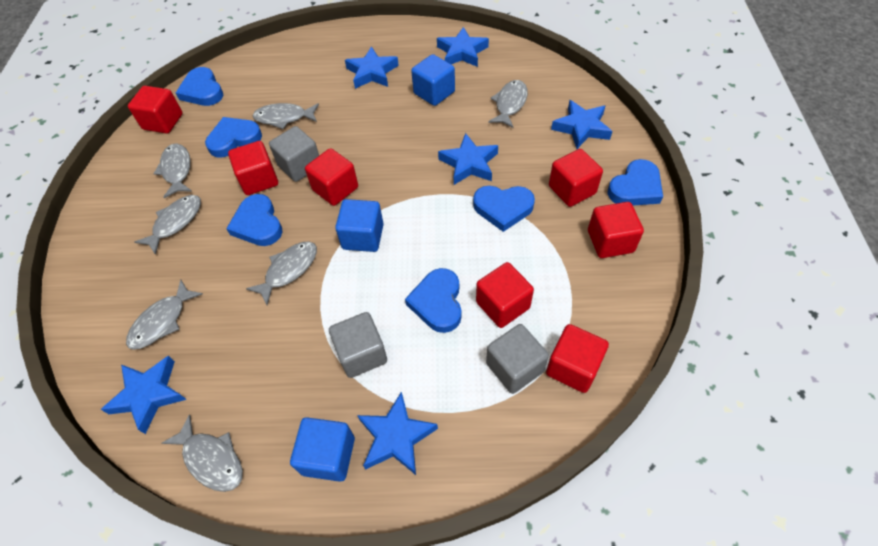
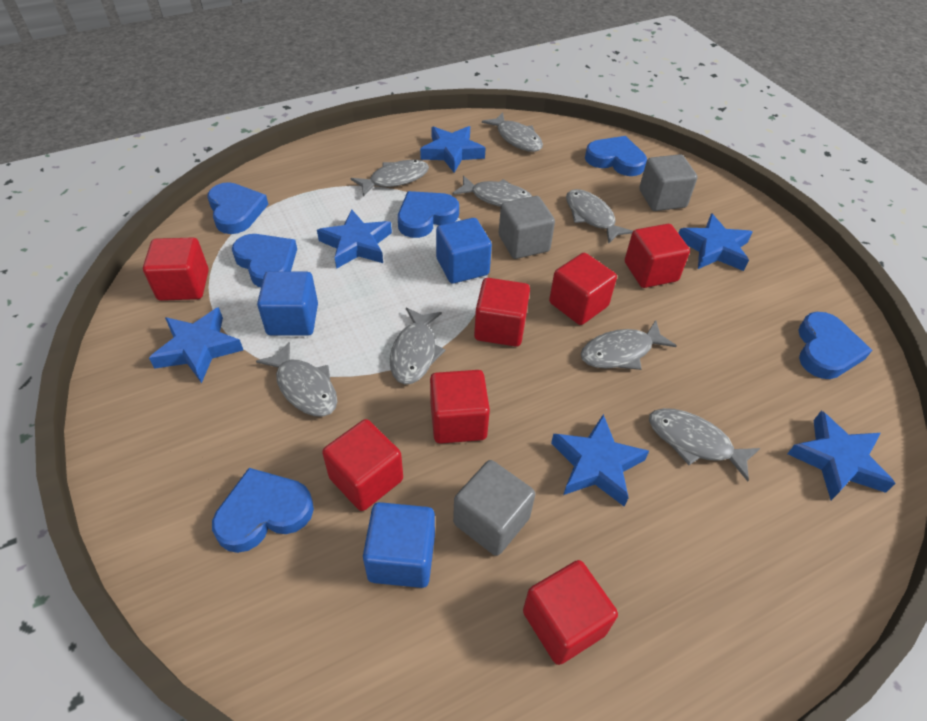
grey fish: 7 -> 8

